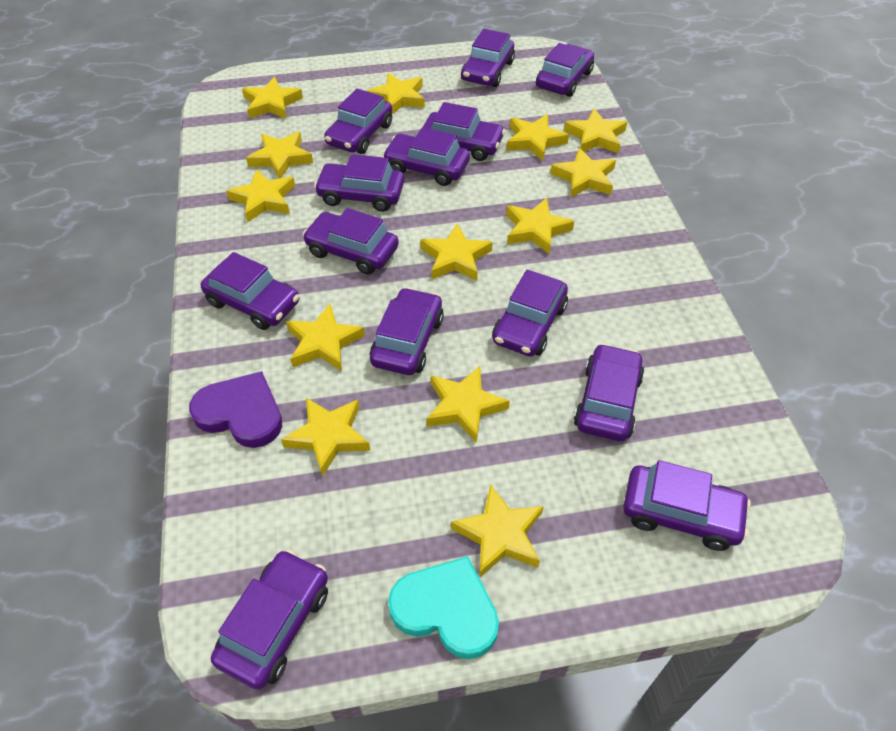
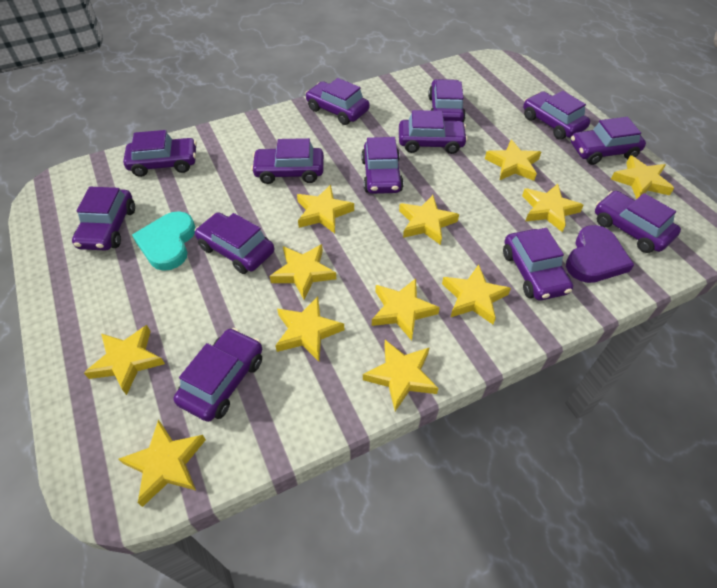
yellow star: 13 -> 12

